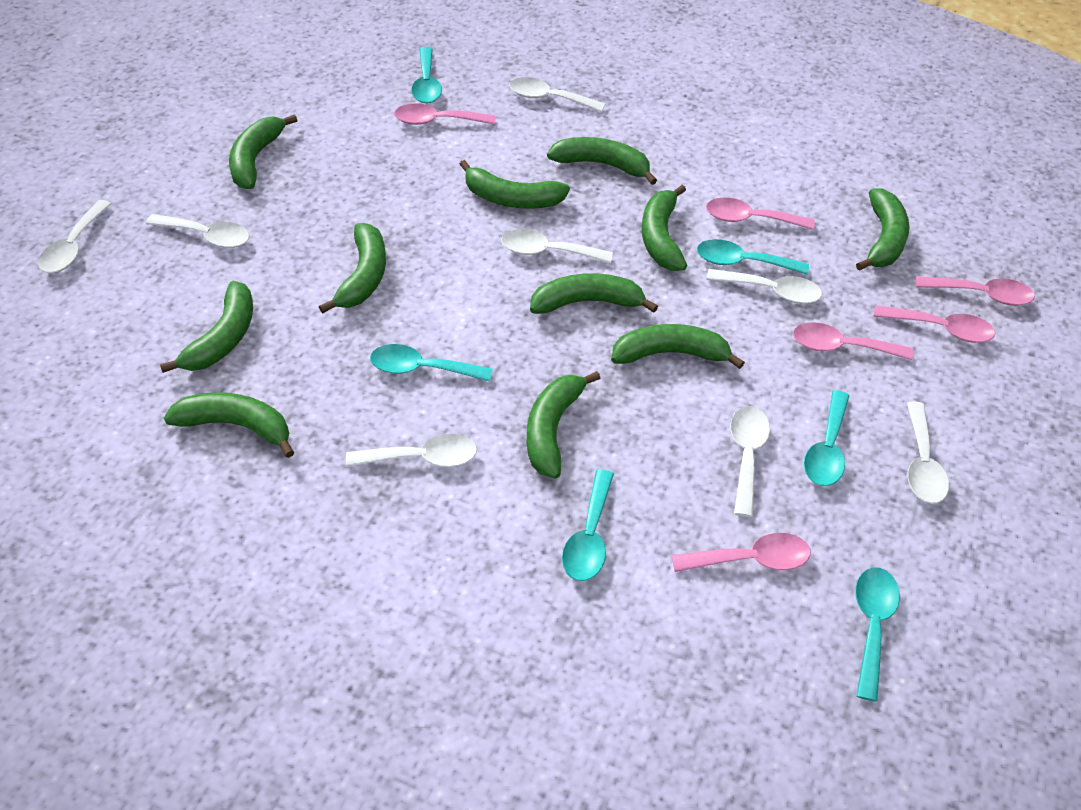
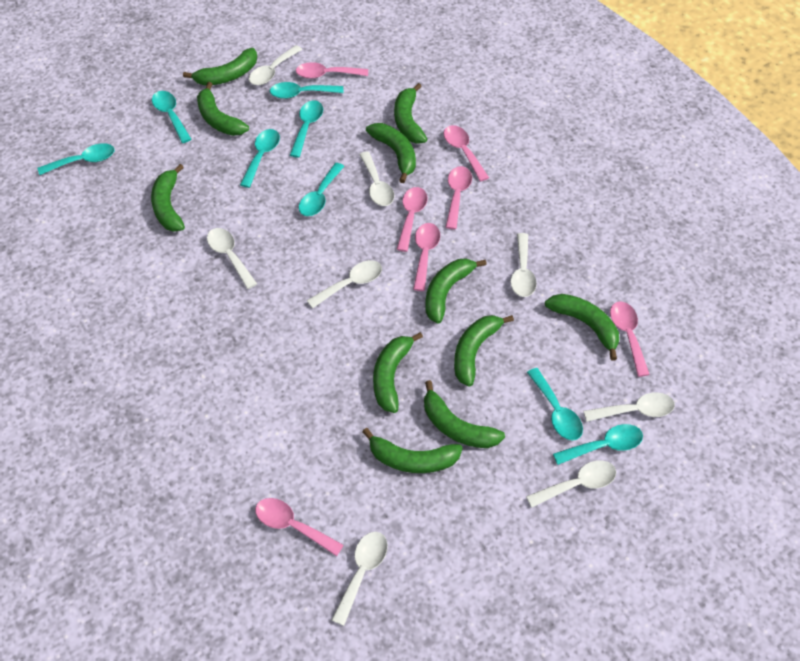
pink spoon: 6 -> 7
turquoise spoon: 6 -> 8

